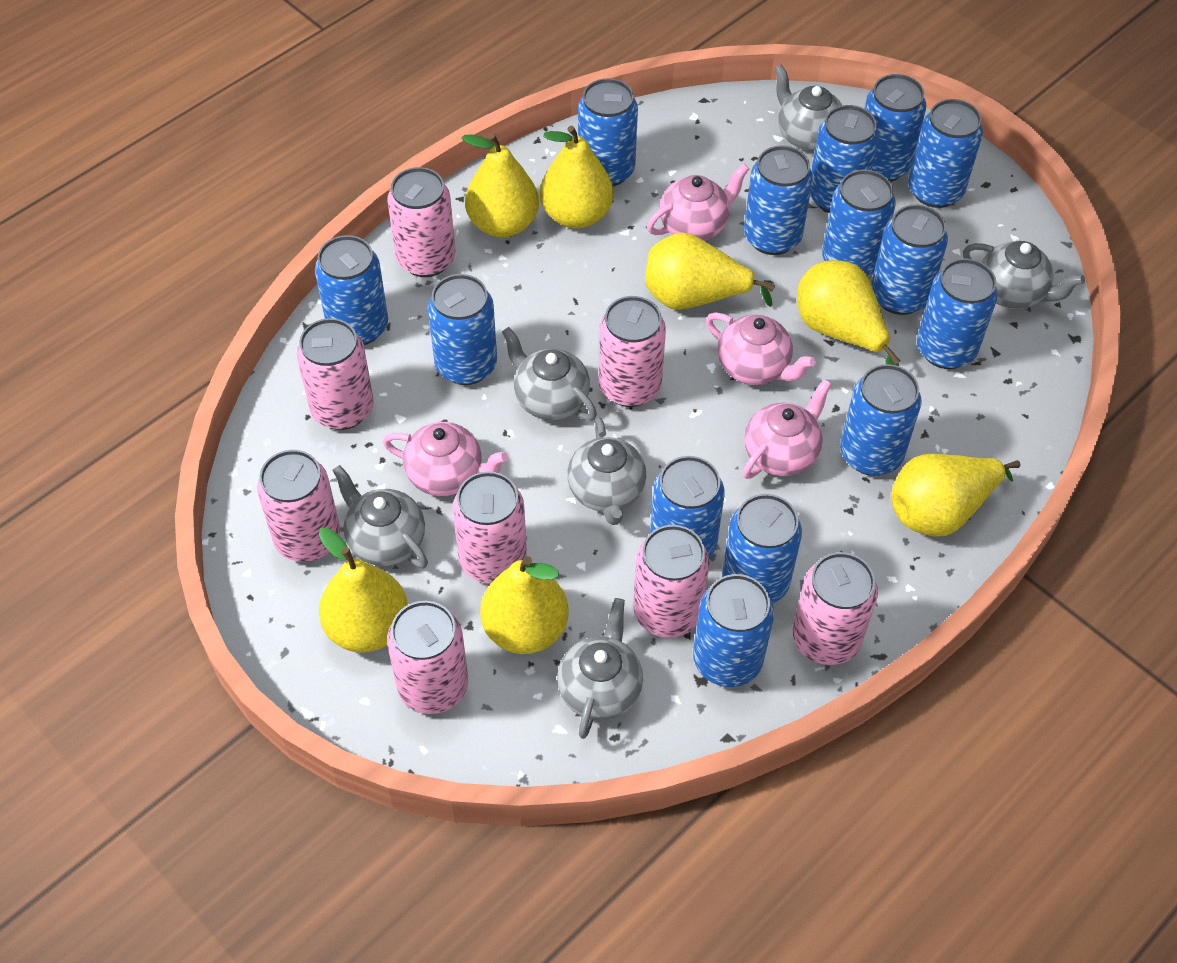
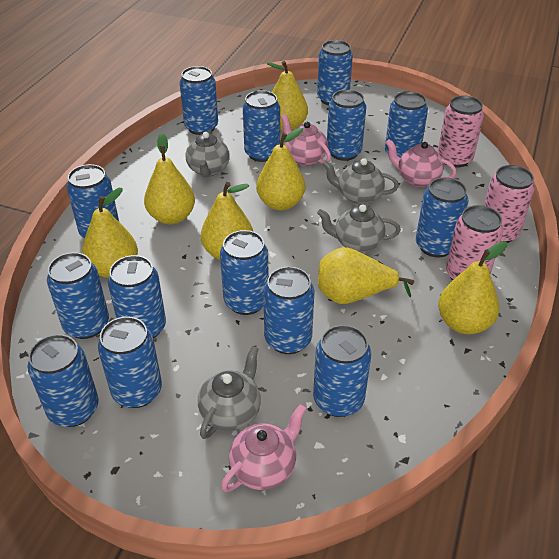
grey teapot: 6 -> 4
pink can: 8 -> 3
pink teapot: 4 -> 3

